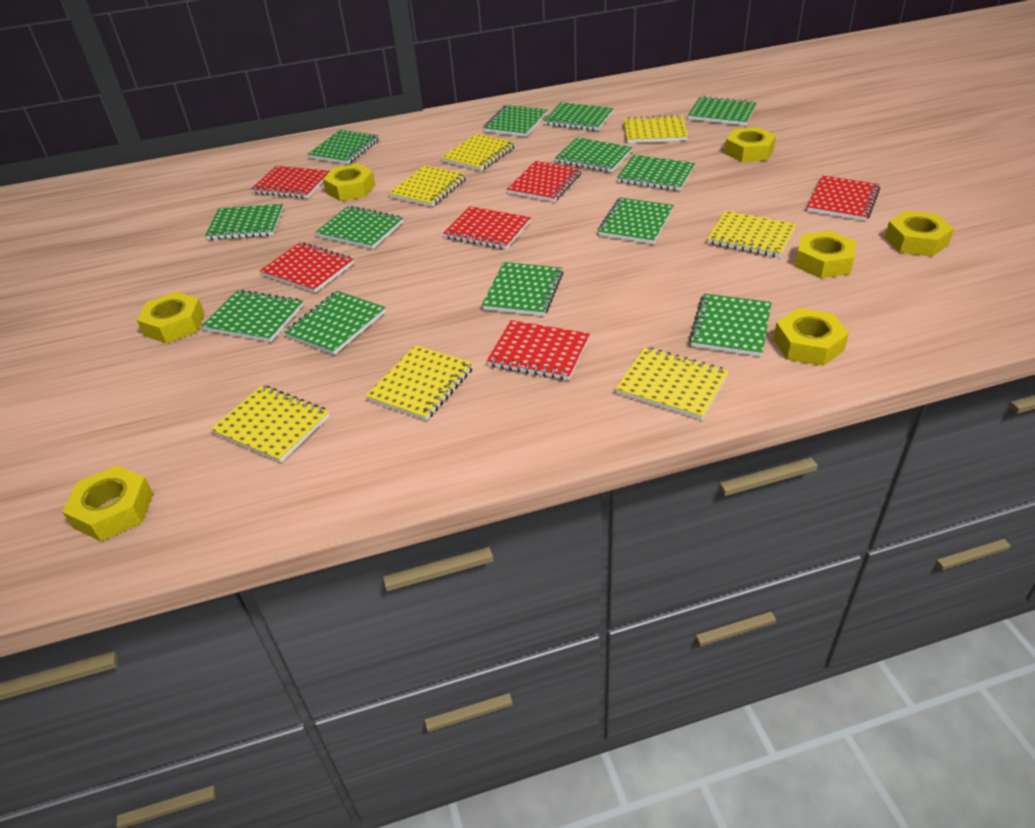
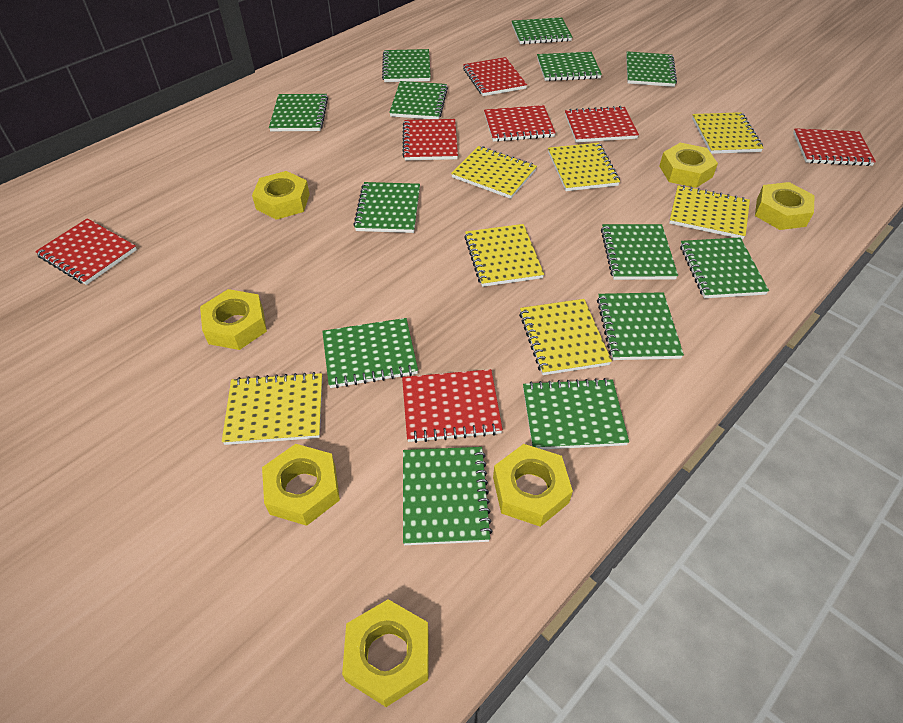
red notebook: 6 -> 7

